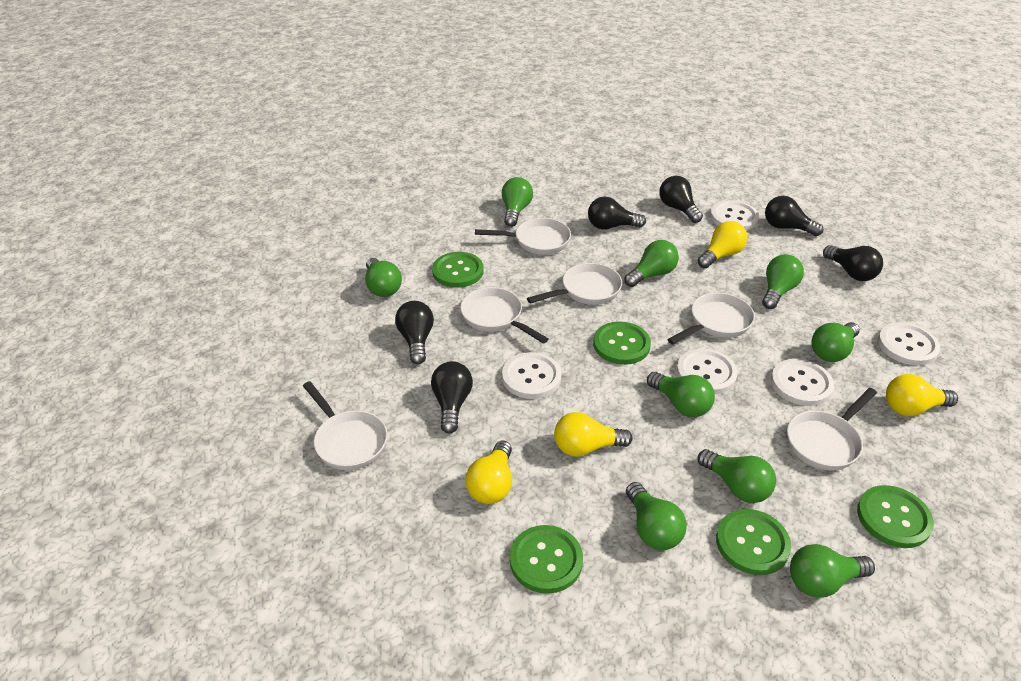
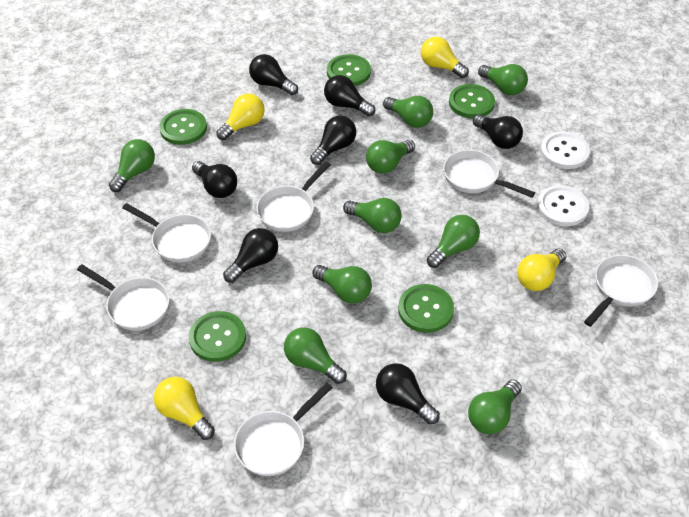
black light bulb: 6 -> 7
white button: 5 -> 2

